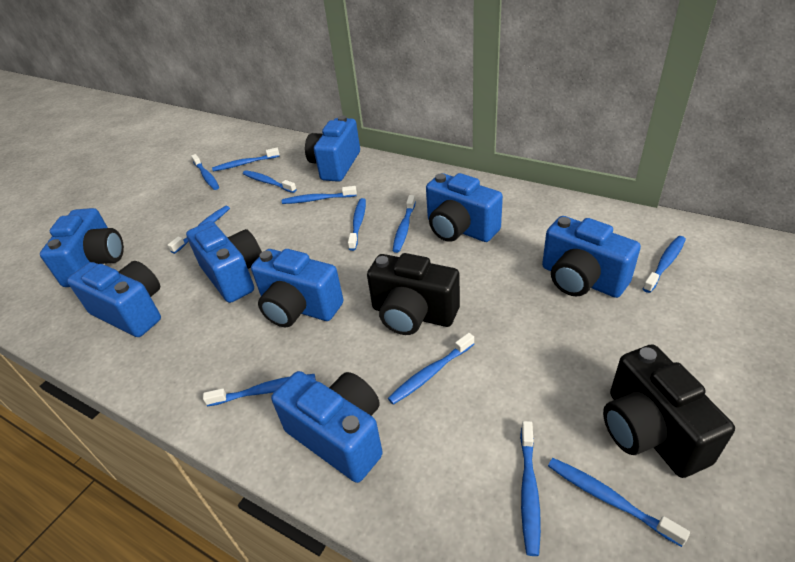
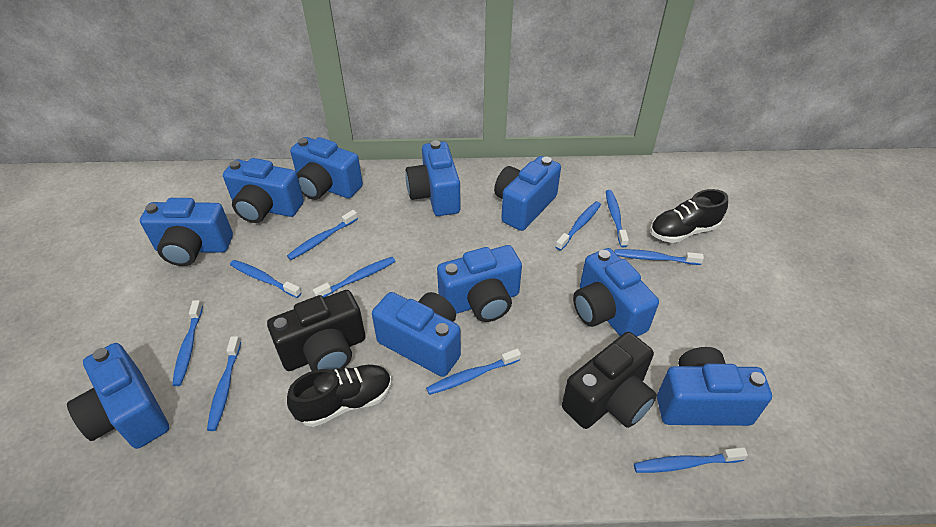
black shoe: 0 -> 2
blue camera: 8 -> 10
blue toothbrush: 12 -> 10

